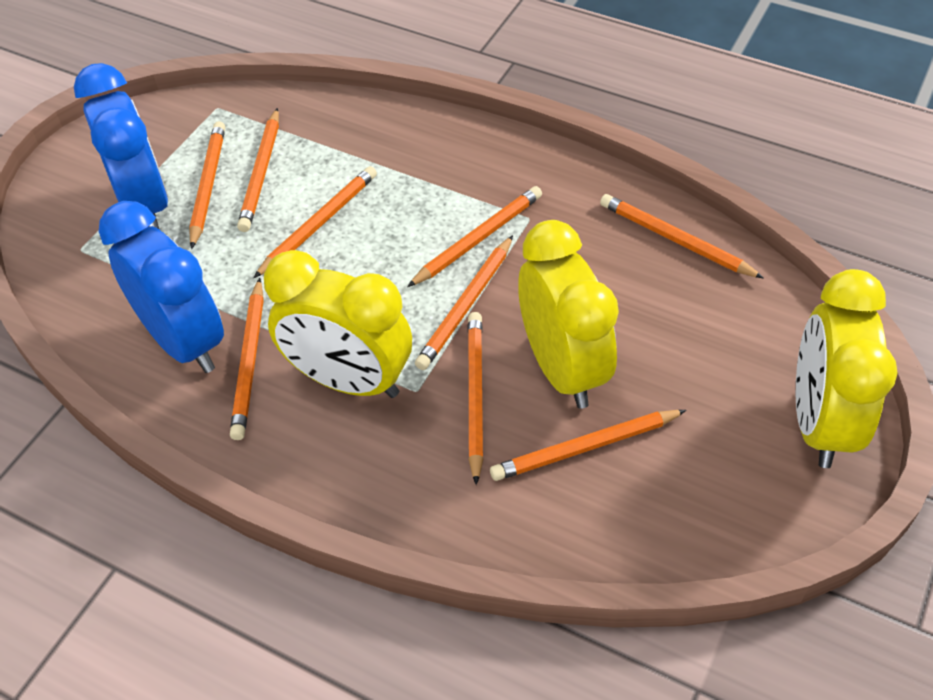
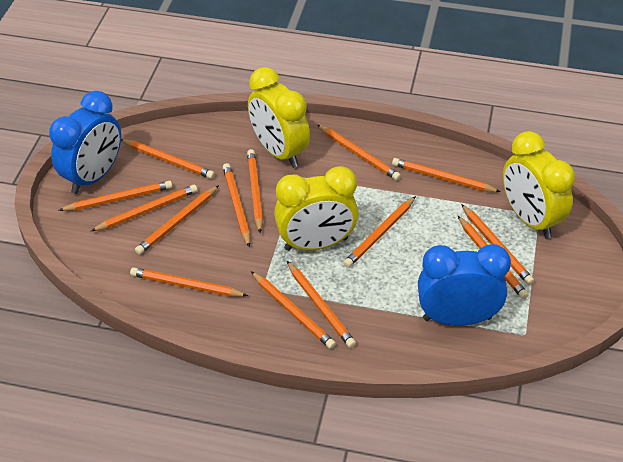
orange pencil: 9 -> 14

